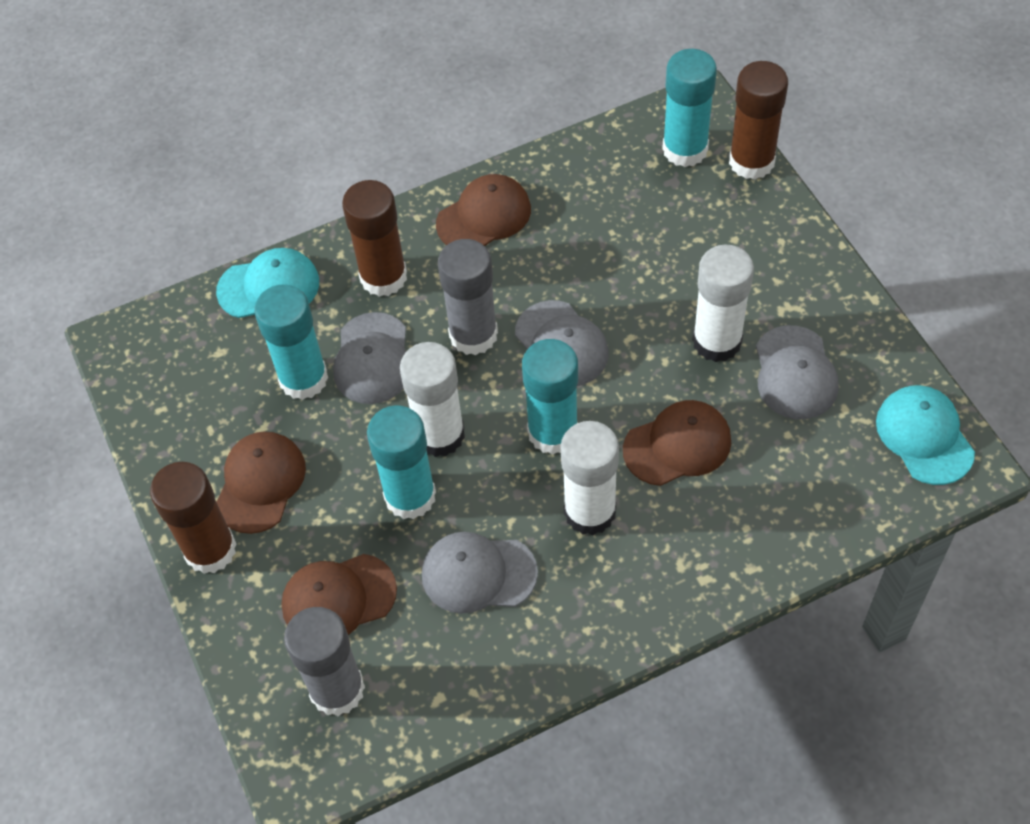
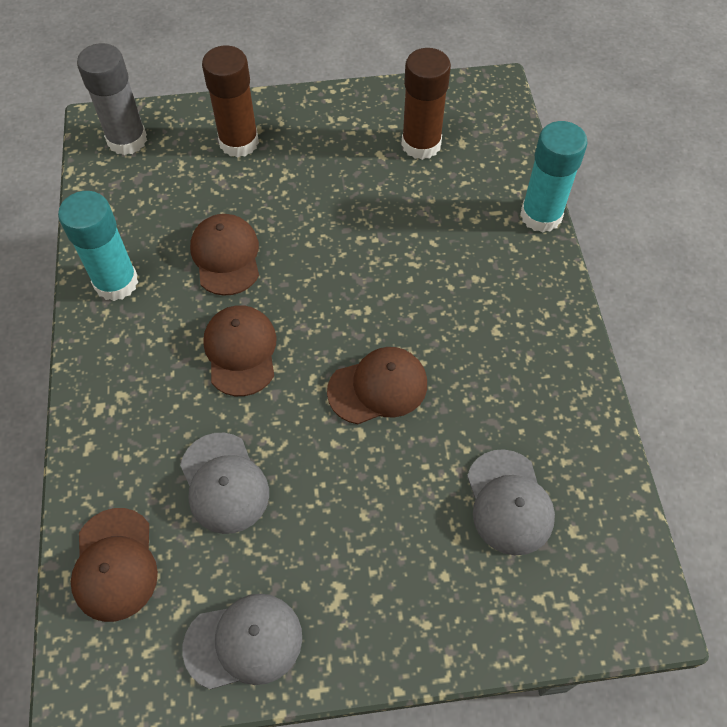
brown glue stick: 3 -> 2
grey cap: 4 -> 3
grey glue stick: 2 -> 1
turquoise cap: 2 -> 0
turquoise glue stick: 4 -> 2
white glue stick: 3 -> 0

